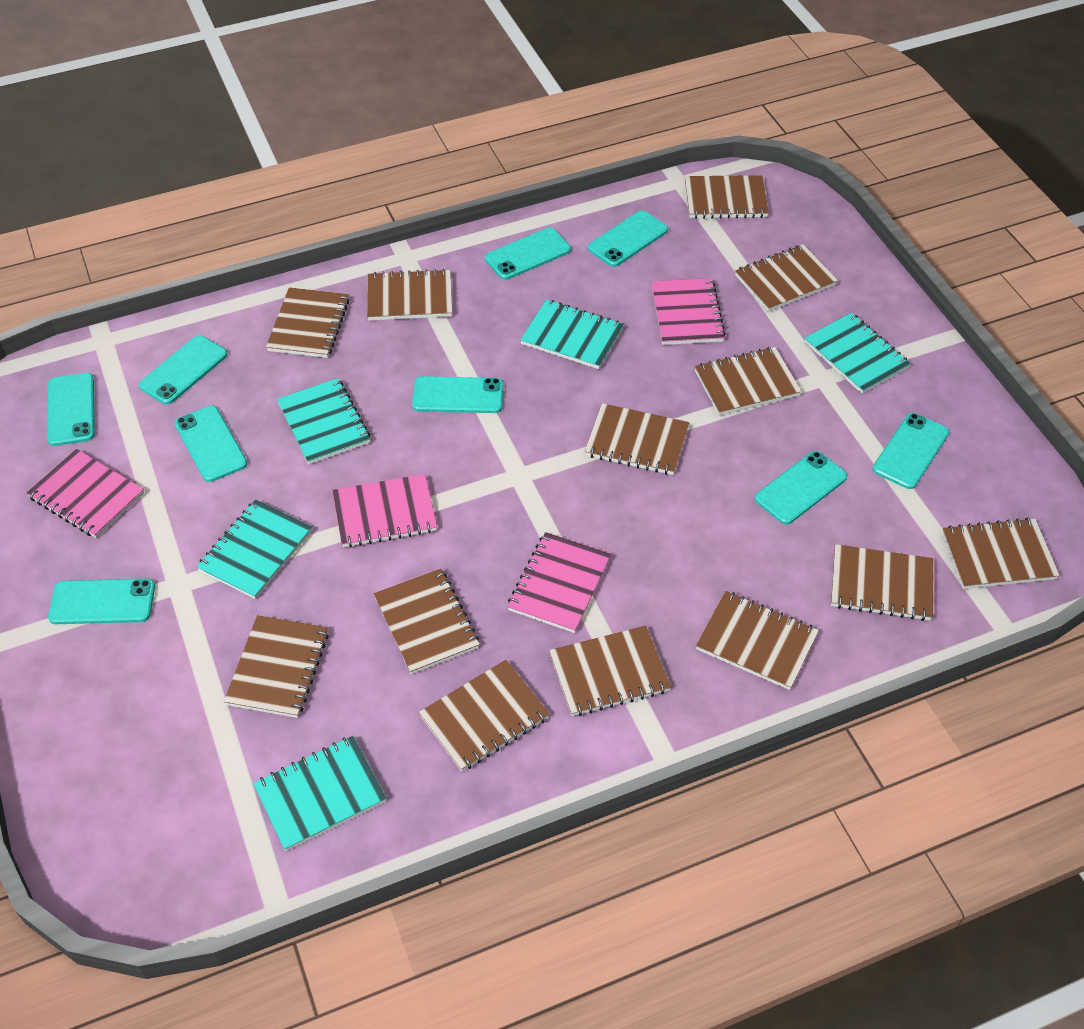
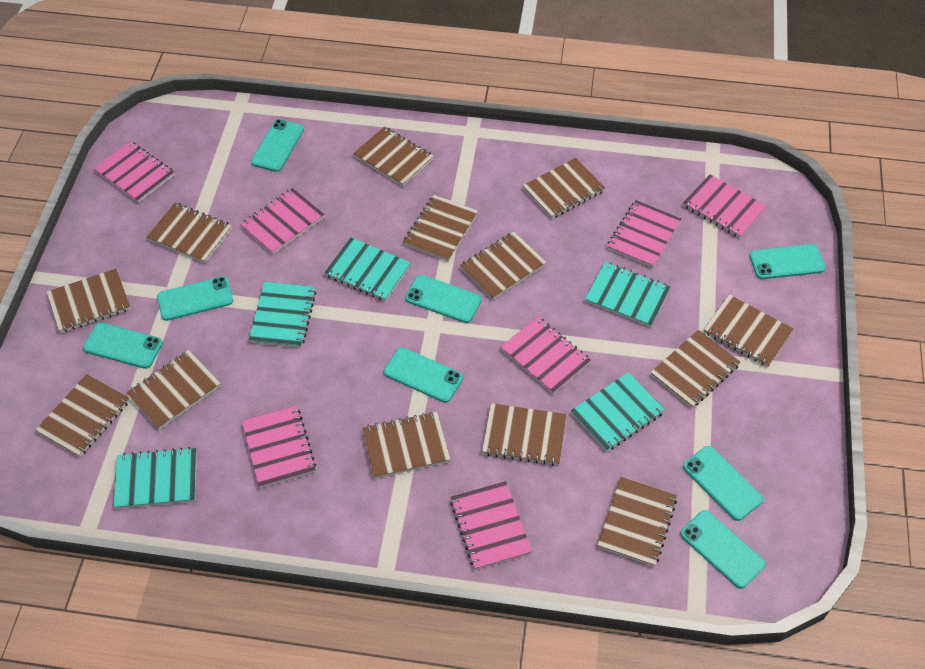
pink notebook: 4 -> 7
turquoise phone: 9 -> 8

